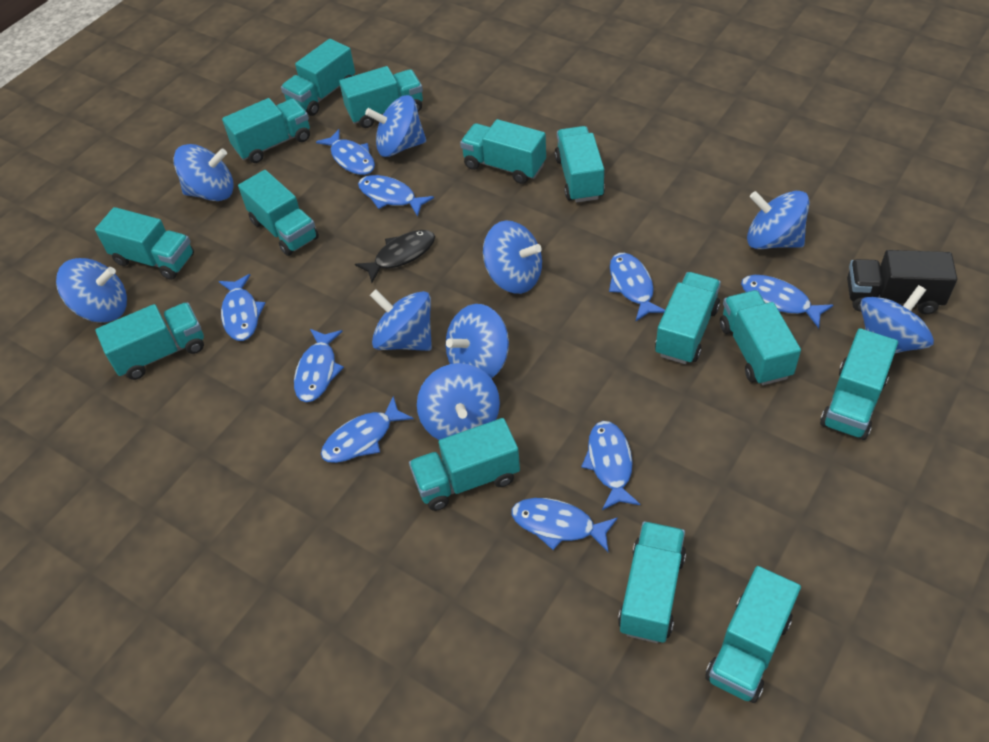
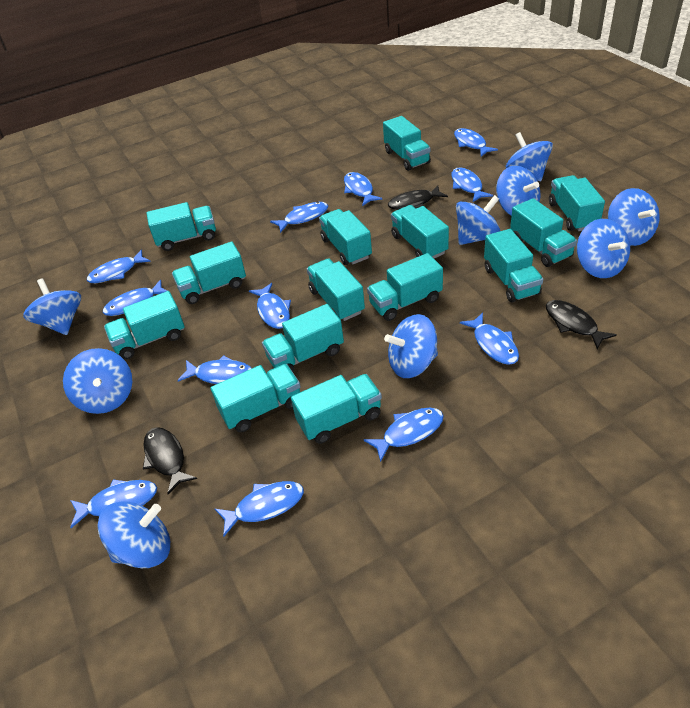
black fish: 1 -> 3
black truck: 1 -> 0
blue fish: 9 -> 12

